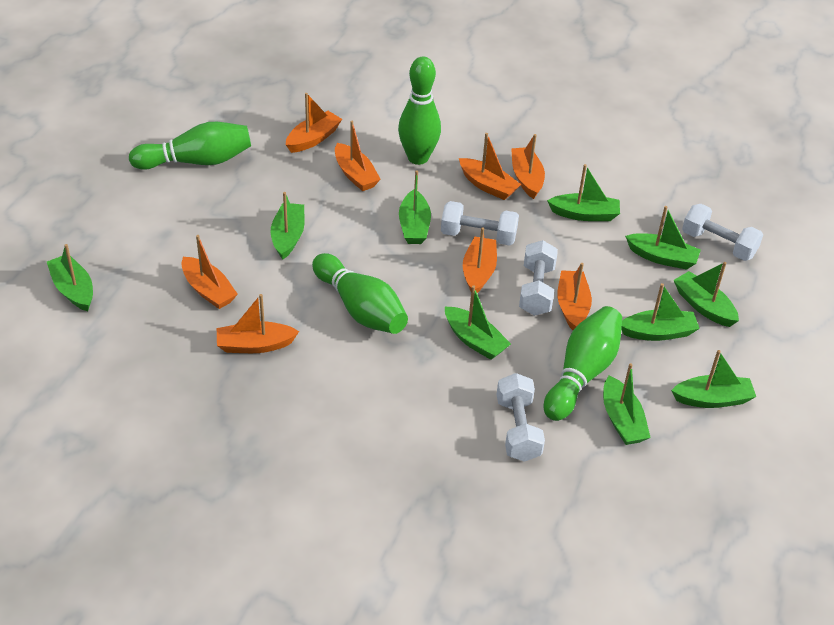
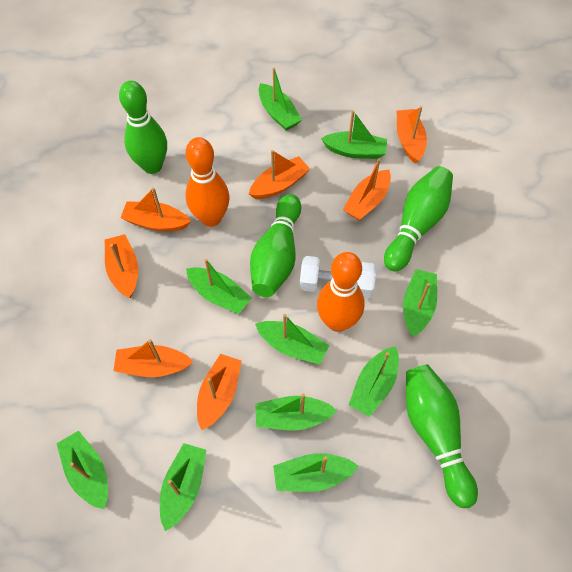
orange boat: 8 -> 7
orange bowling pin: 0 -> 2
white dumbbell: 4 -> 1

